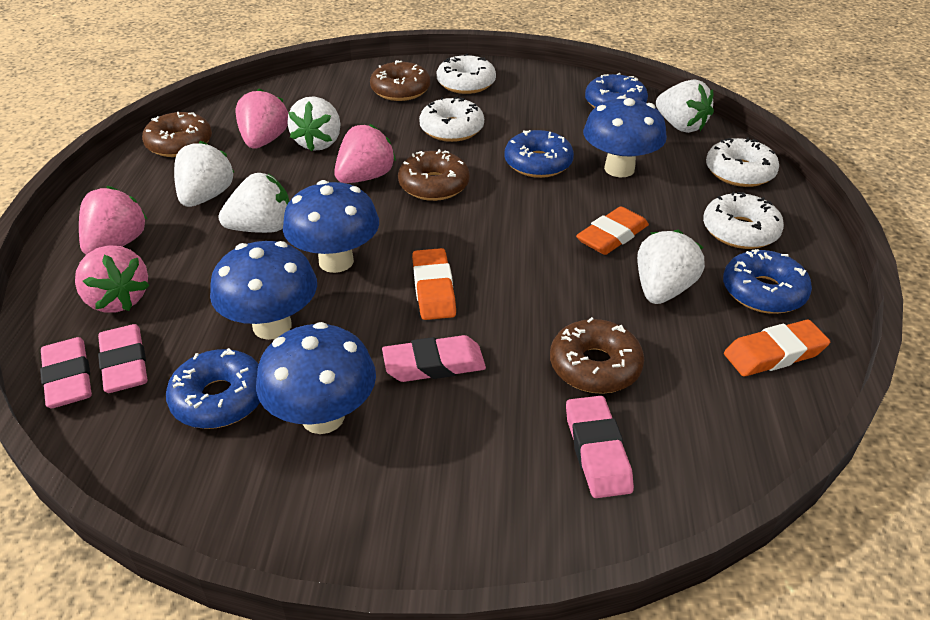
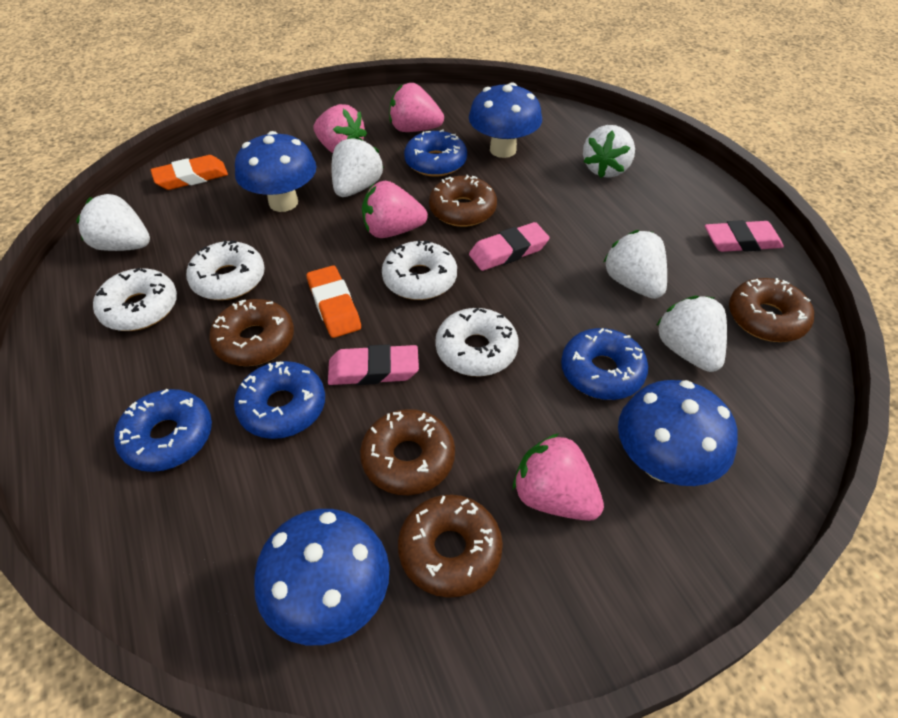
brown donut: 4 -> 5
orange eraser: 3 -> 2
pink eraser: 4 -> 3

